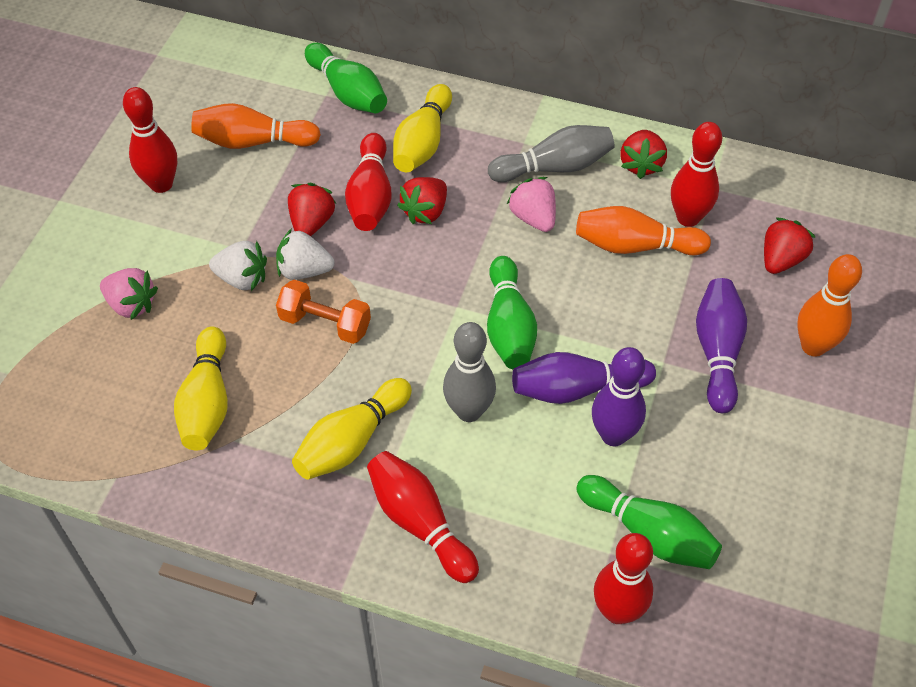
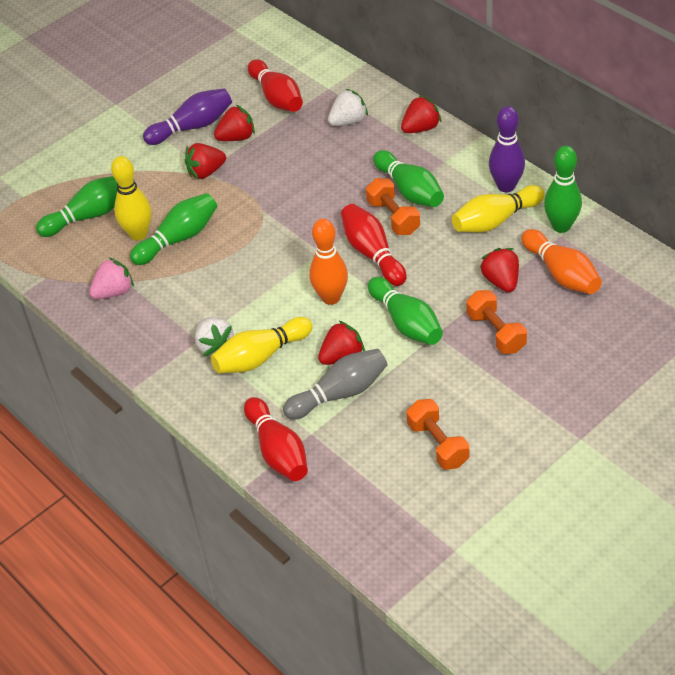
green bowling pin: 3 -> 5
grey bowling pin: 2 -> 1
orange bowling pin: 3 -> 2
orange dumbbell: 1 -> 3
pink strawberry: 2 -> 1
purple bowling pin: 3 -> 2
red bowling pin: 5 -> 3
red strawberry: 4 -> 5

